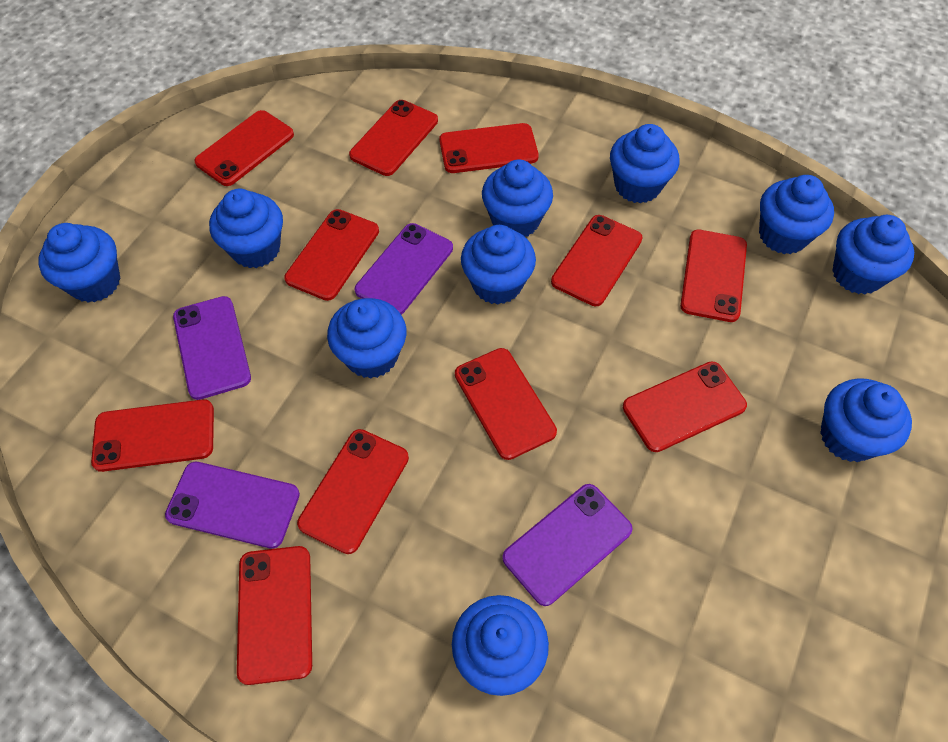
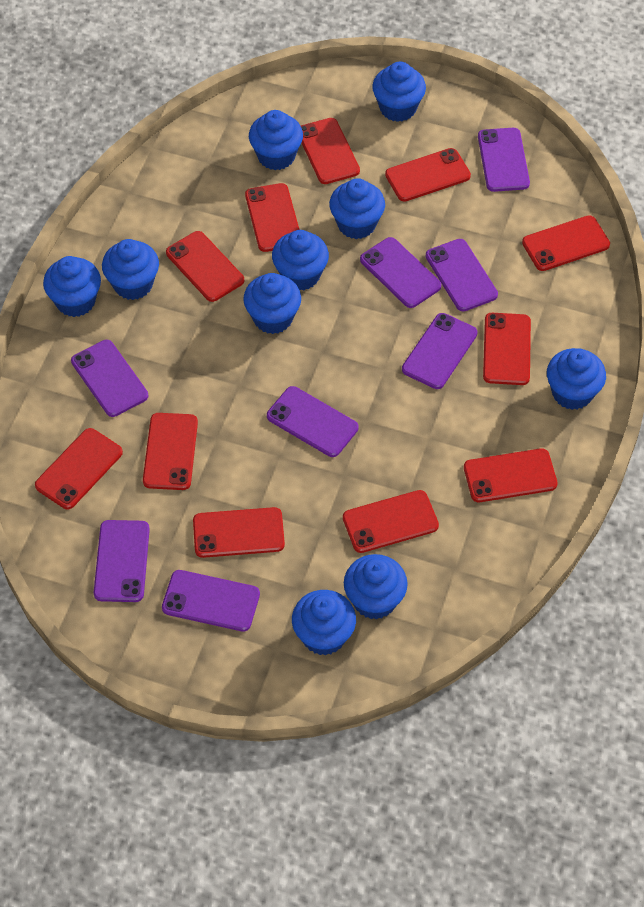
purple phone: 4 -> 8

